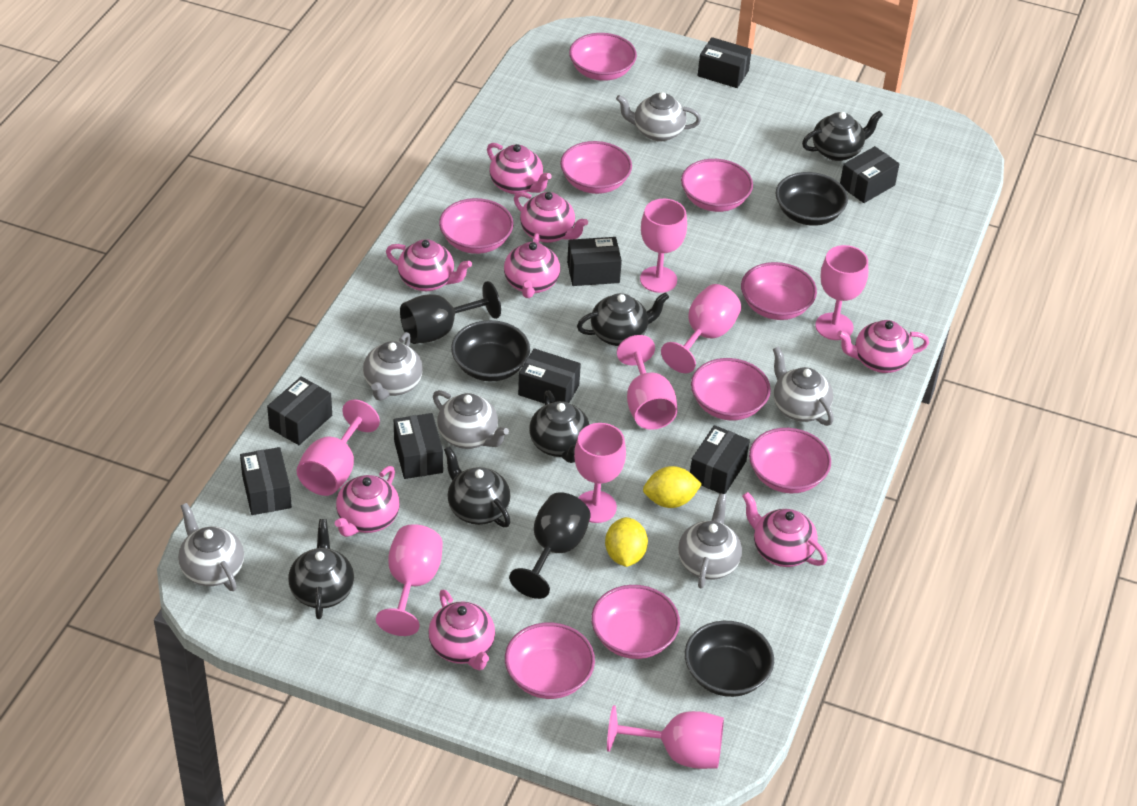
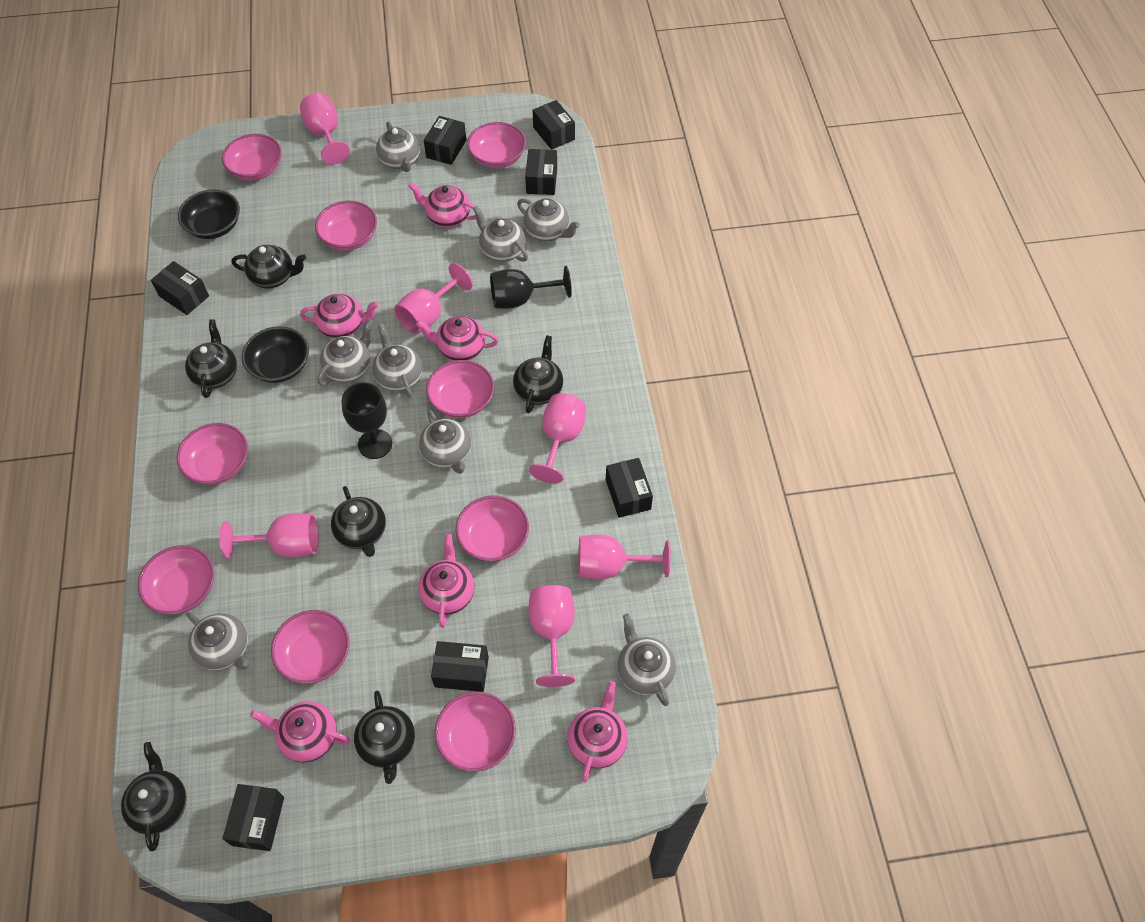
black bowl: 3 -> 2
black box: 8 -> 7
black teapot: 5 -> 6
grey teapot: 6 -> 8
pink goblet: 8 -> 6
pink teapot: 8 -> 6
yellow lemon: 2 -> 0

